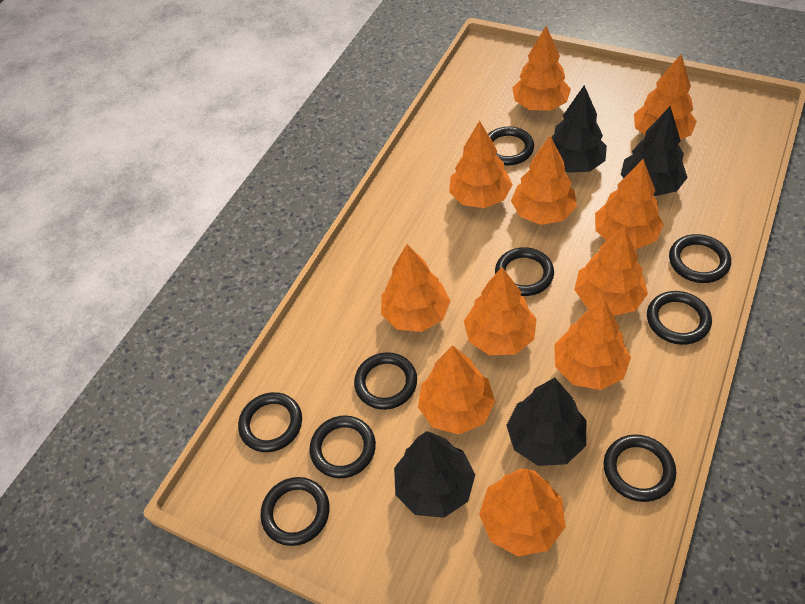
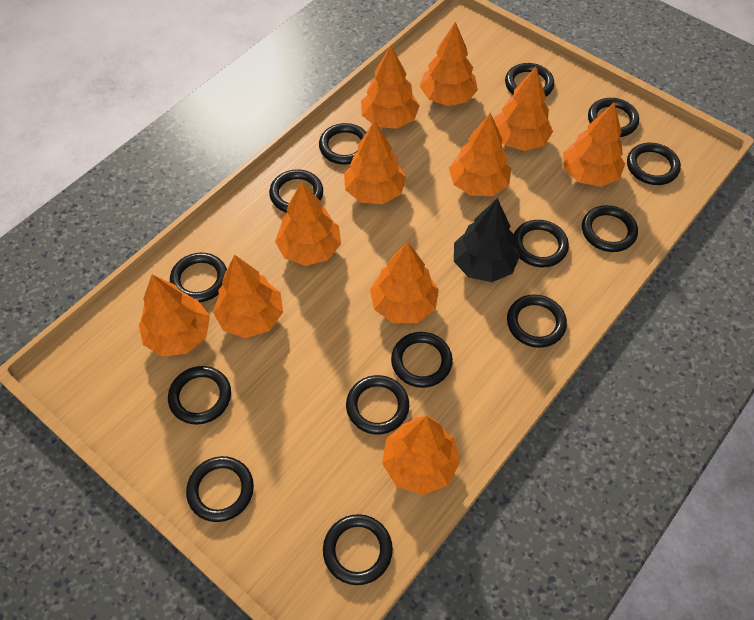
black ring: 9 -> 14
black tree: 4 -> 1

